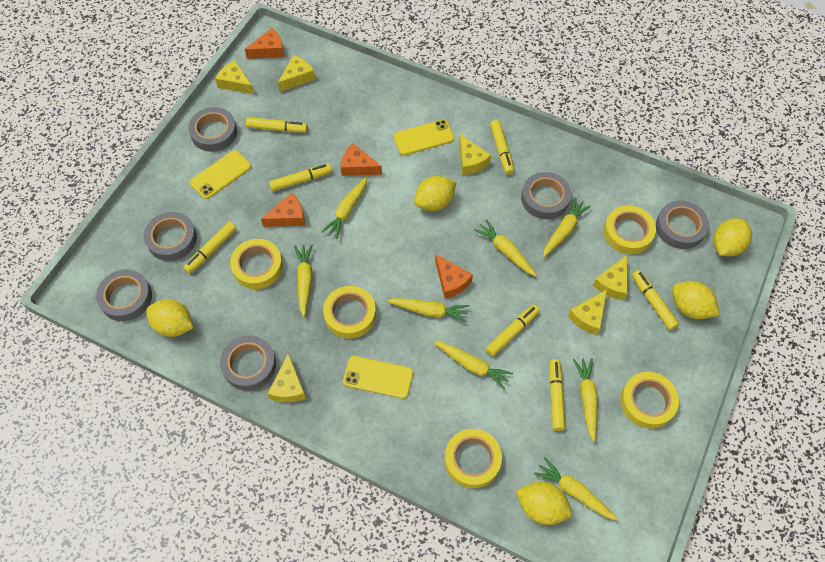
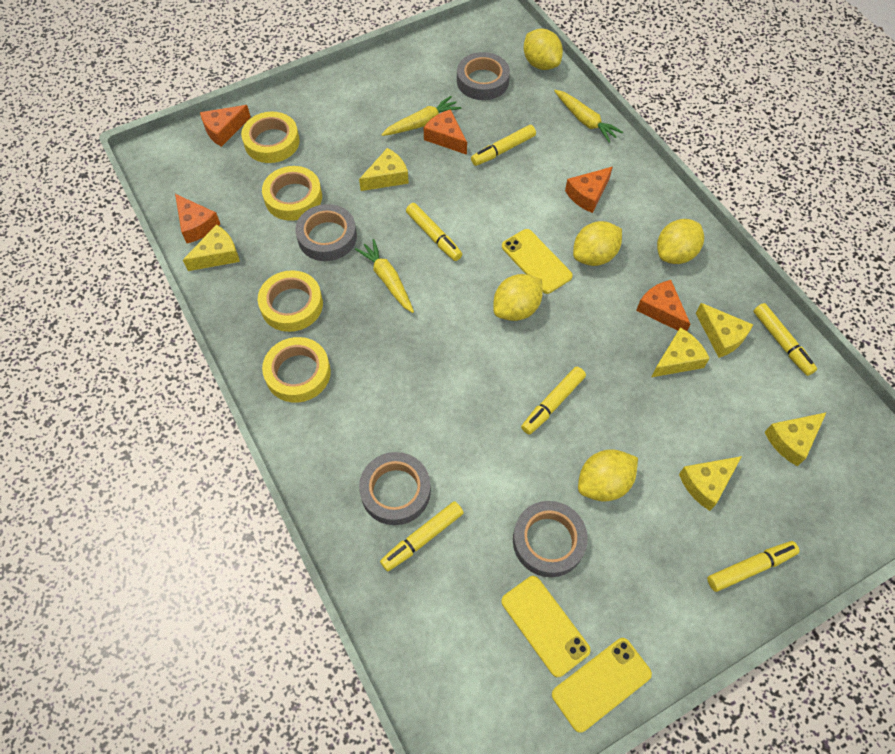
grey tape: 6 -> 4
orange cheese: 4 -> 5
yellow carrot: 8 -> 3
yellow marker: 7 -> 6
yellow tape: 5 -> 4

